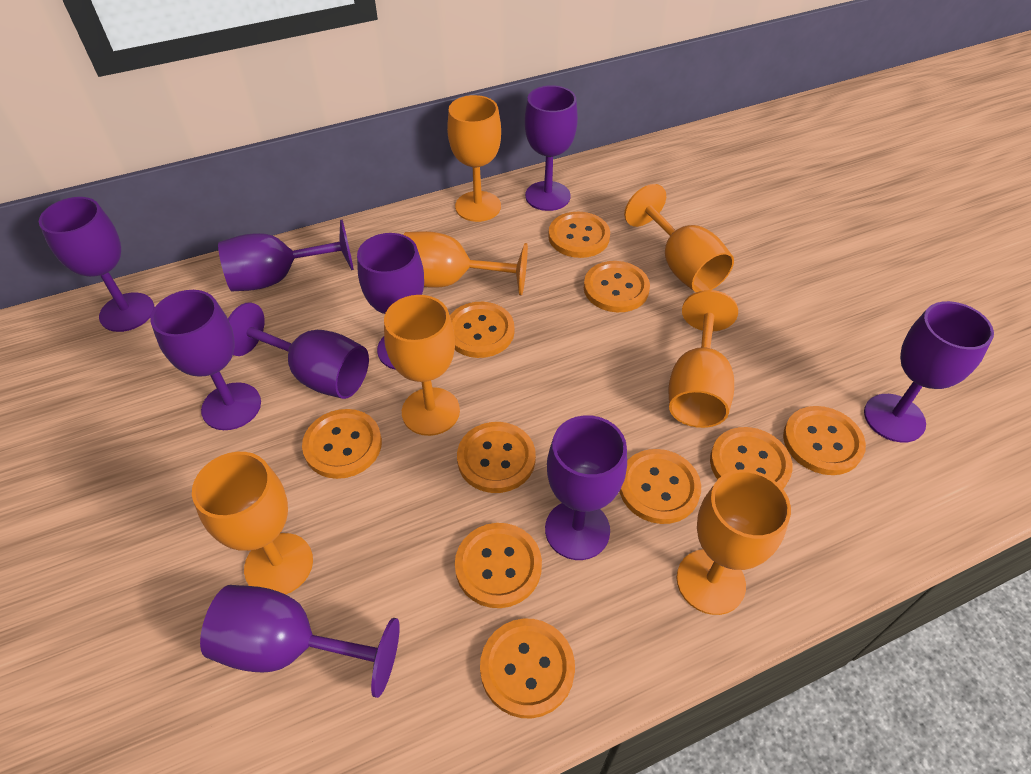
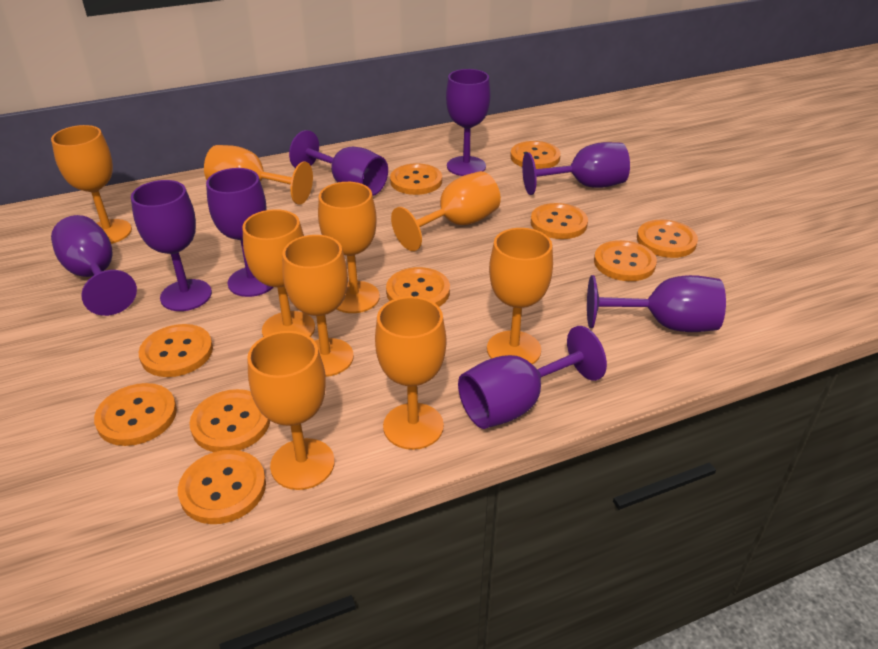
orange goblet: 7 -> 9
purple goblet: 9 -> 8

